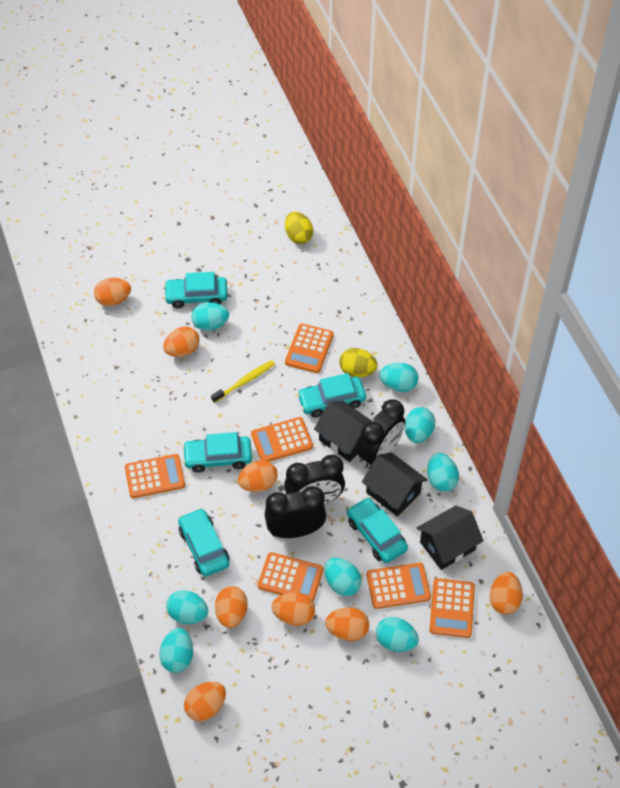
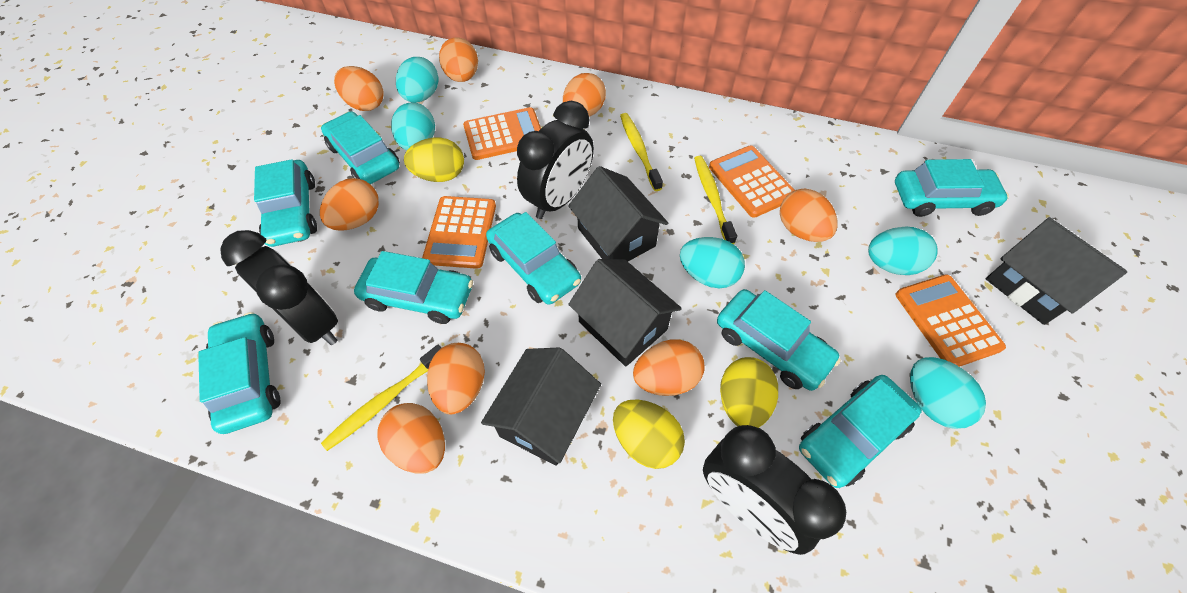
black house: 3 -> 4
orange calculator: 6 -> 4
turquoise car: 5 -> 8
turquoise egg: 8 -> 5
yellow egg: 2 -> 3
yellow toothbrush: 1 -> 3

